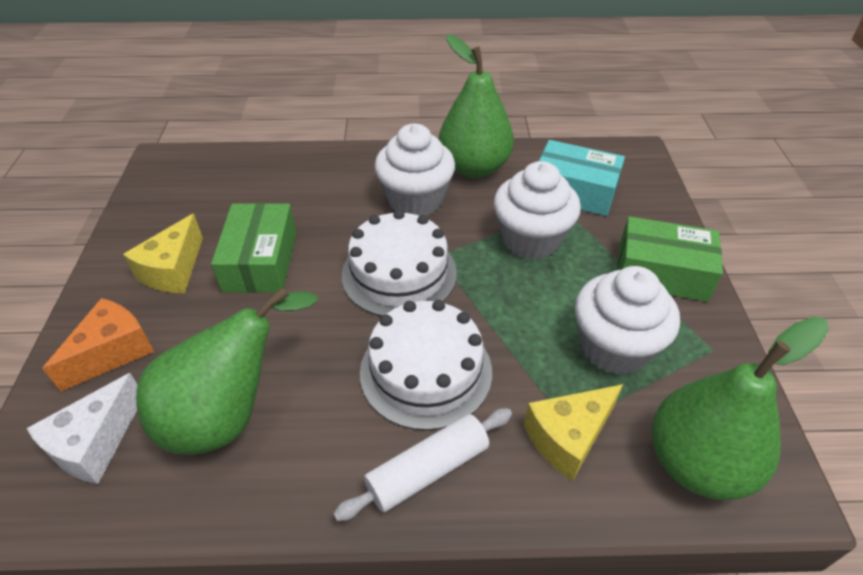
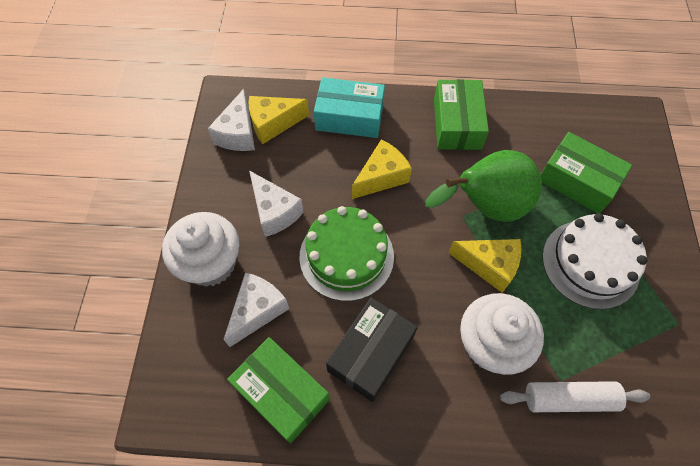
black box: 0 -> 1
green box: 2 -> 3
green cake: 0 -> 1
green pear: 3 -> 1
orange cheese: 1 -> 0
white cake: 2 -> 1
white cheese: 1 -> 3
white cupcake: 3 -> 2
yellow cheese: 2 -> 3

